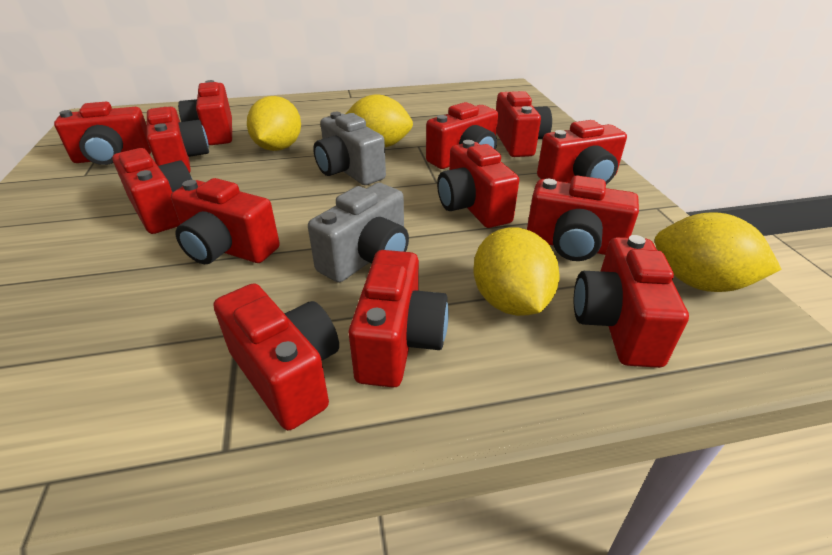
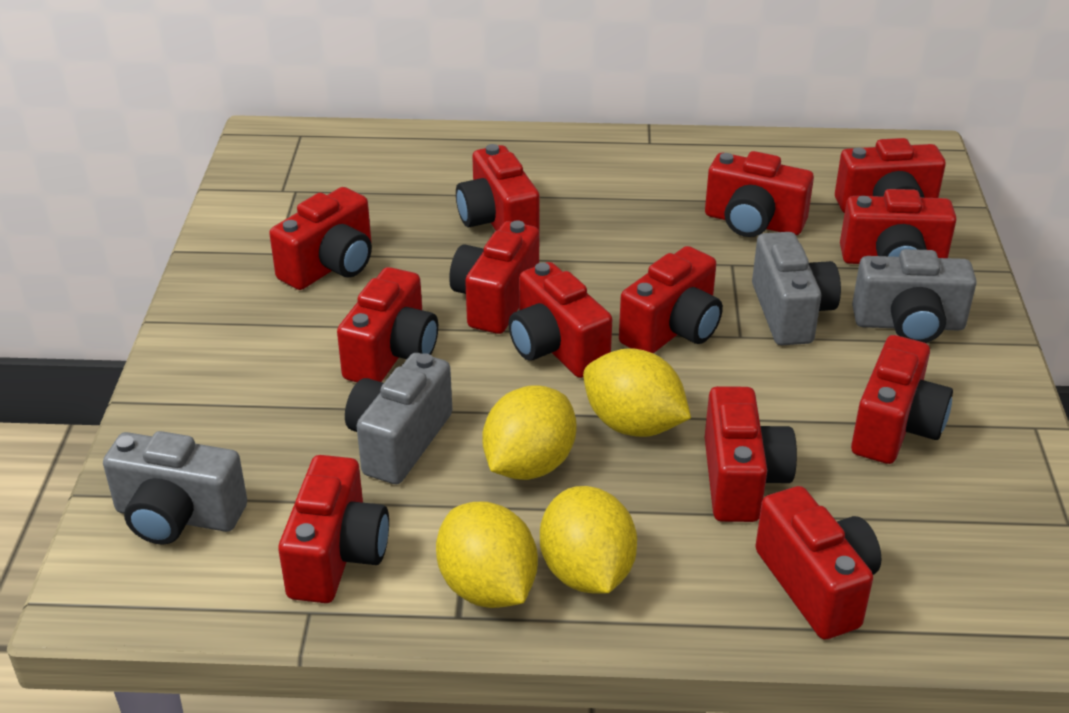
grey camera: 2 -> 4

